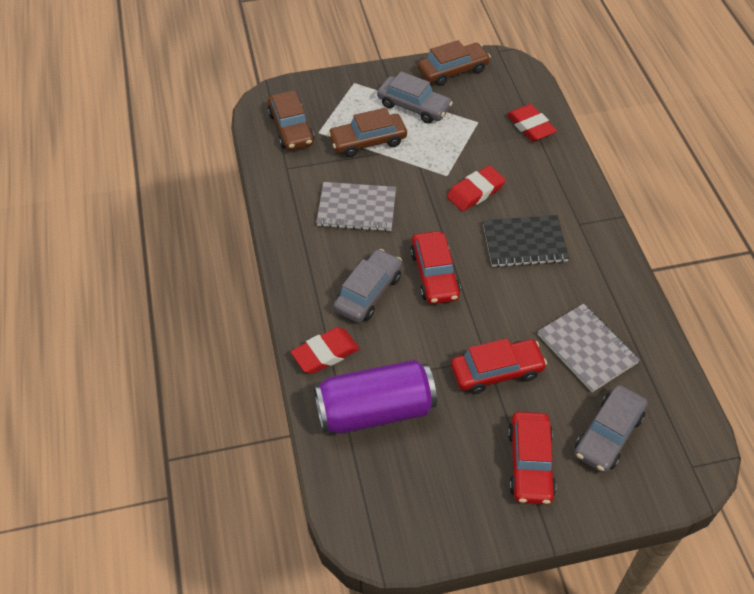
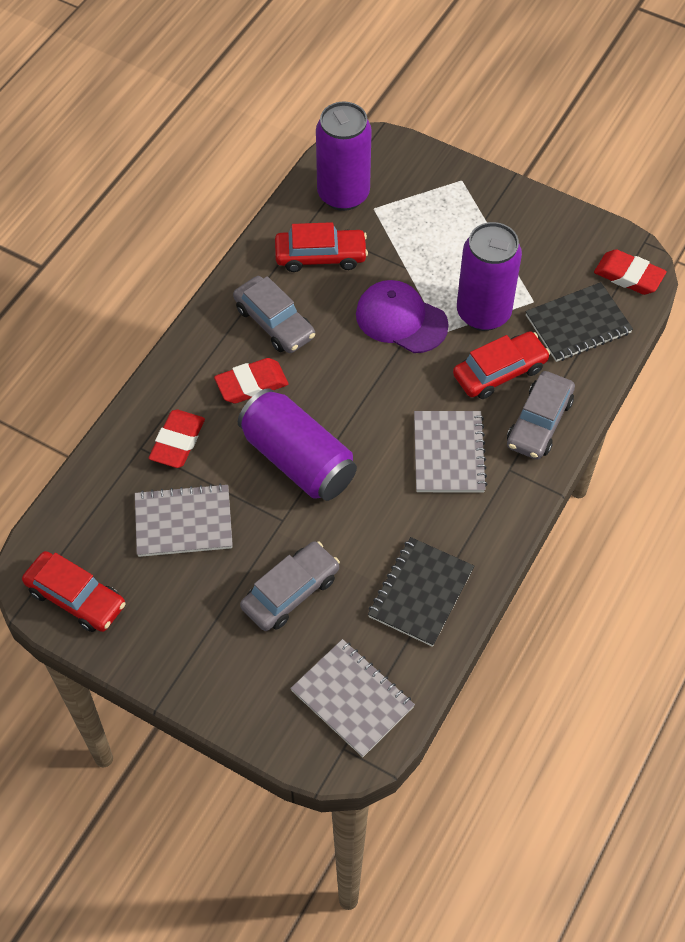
black notebook: 1 -> 2
brown car: 3 -> 0
grey notebook: 2 -> 3
purple can: 1 -> 3
purple cap: 0 -> 1

